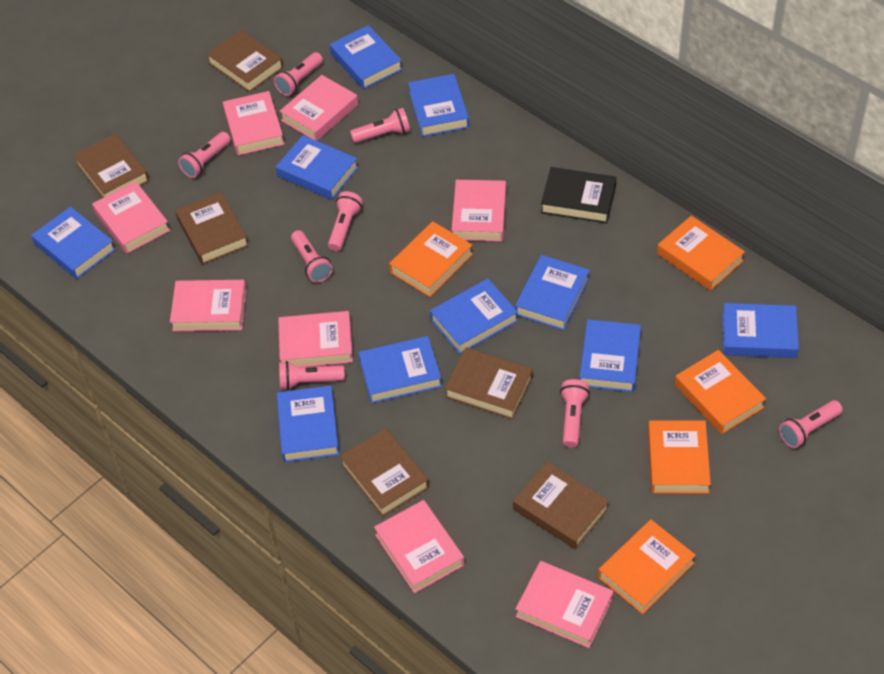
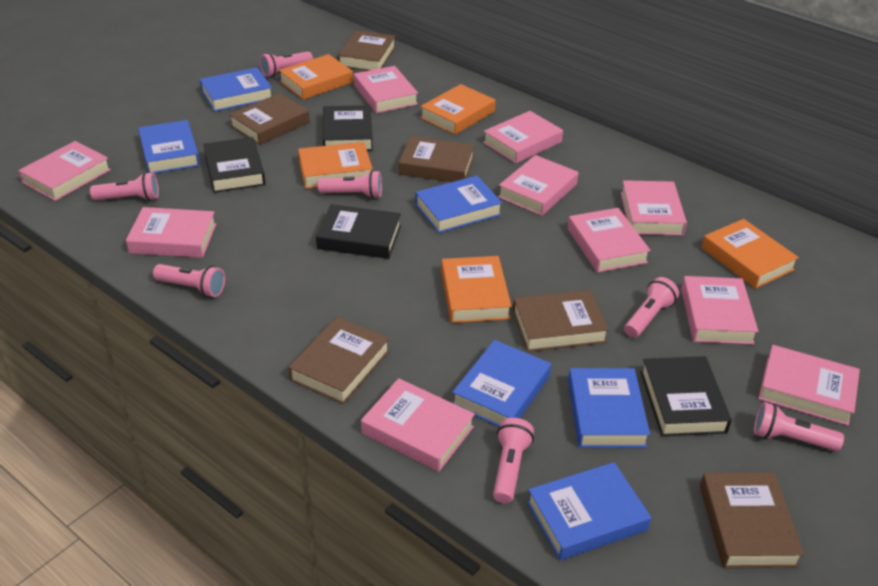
black book: 1 -> 4
blue book: 10 -> 6
pink book: 8 -> 10
pink flashlight: 8 -> 7

